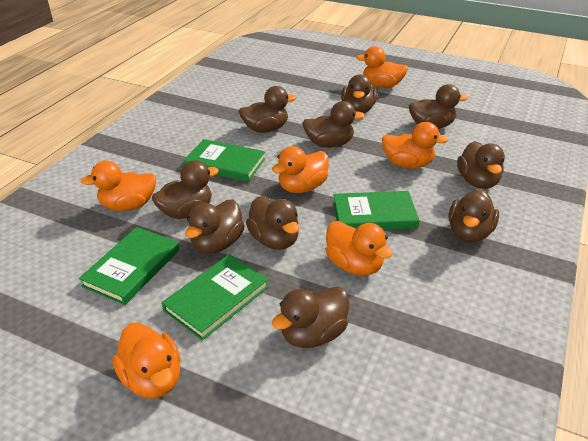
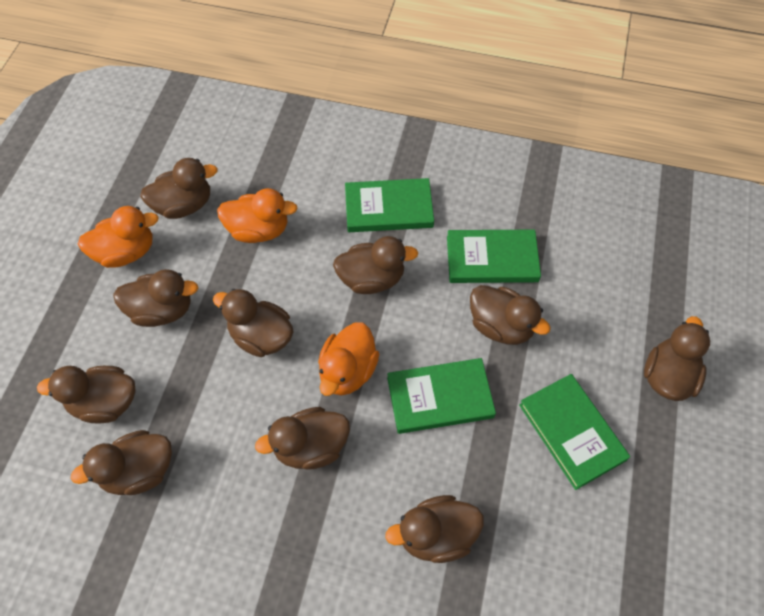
orange duck: 6 -> 3

